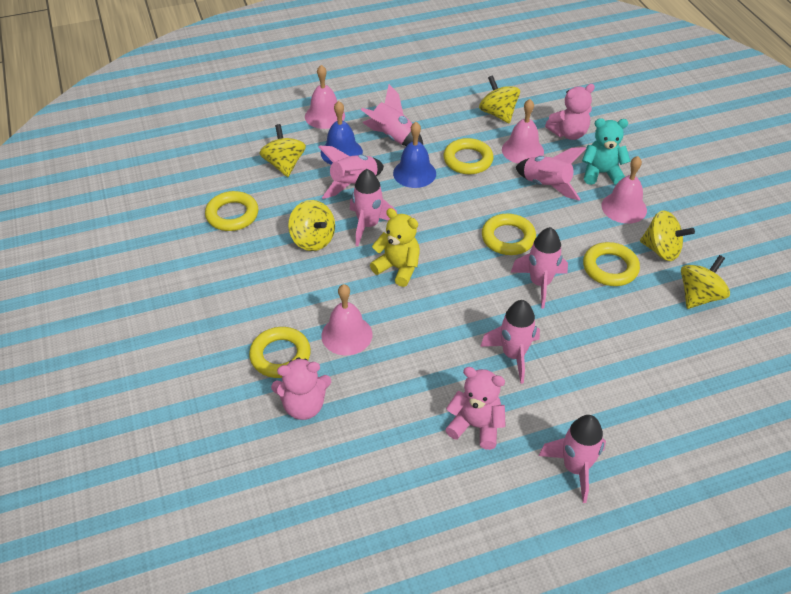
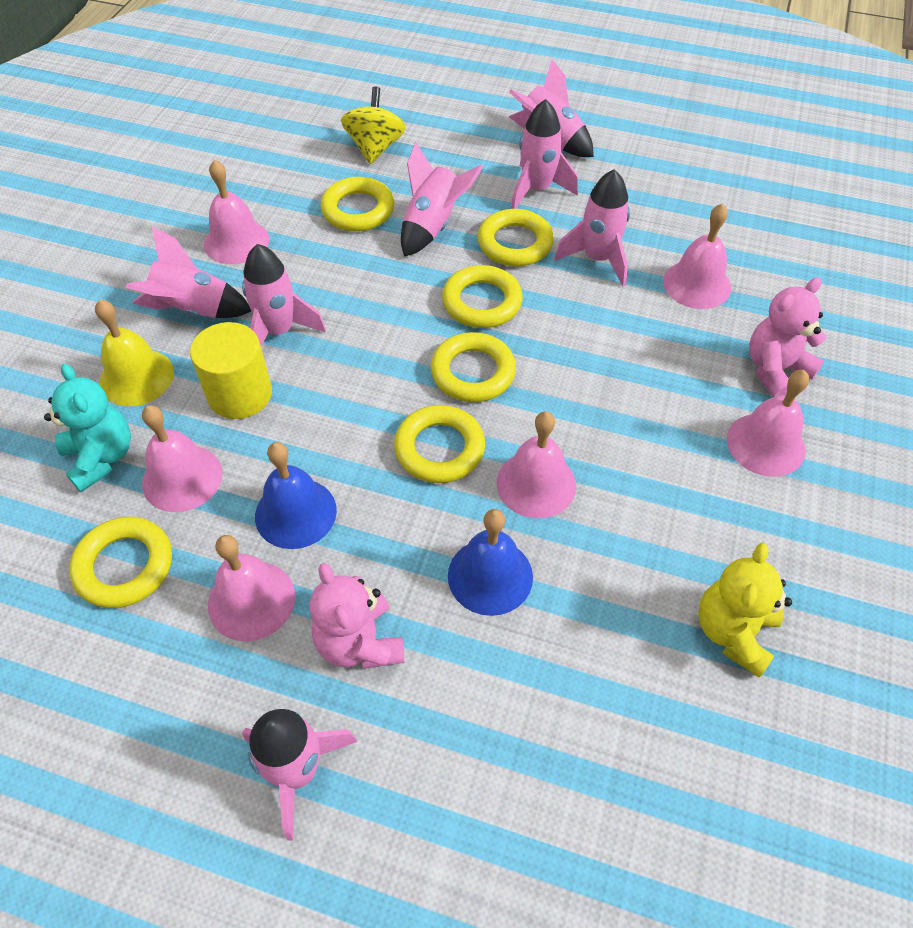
pink bell: 4 -> 6
pink teddy bear: 3 -> 2
yellow bell: 0 -> 1
yellow cylinder: 0 -> 1
yellow ring: 5 -> 6
yellow spinning top: 5 -> 1

